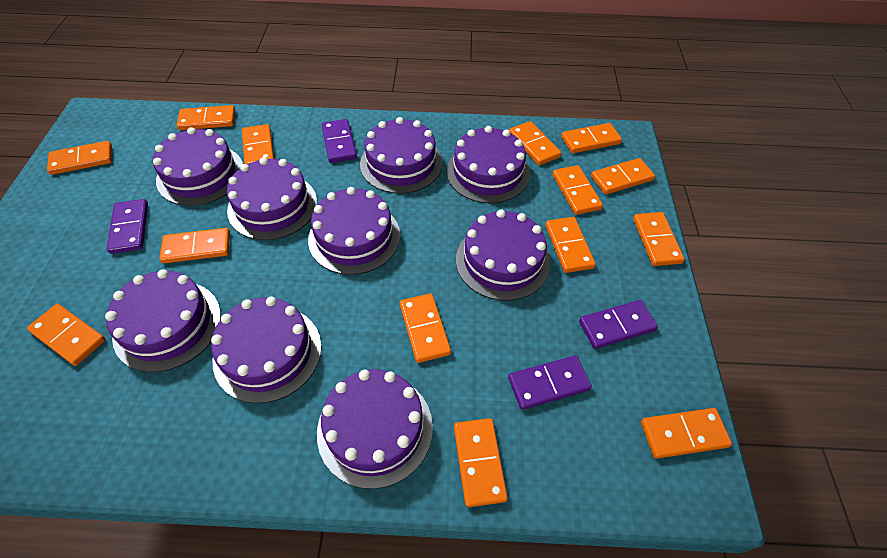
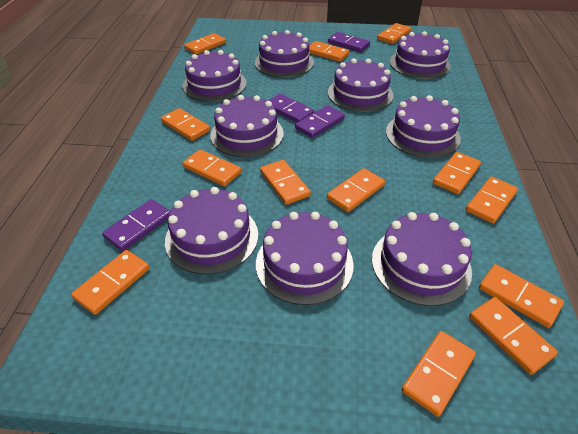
orange domino: 14 -> 13

